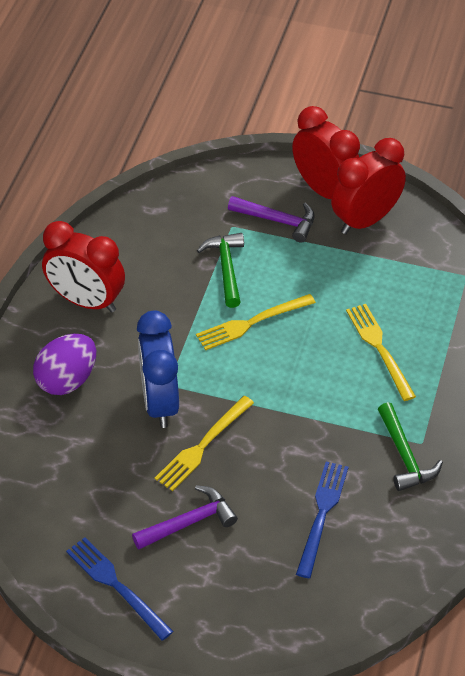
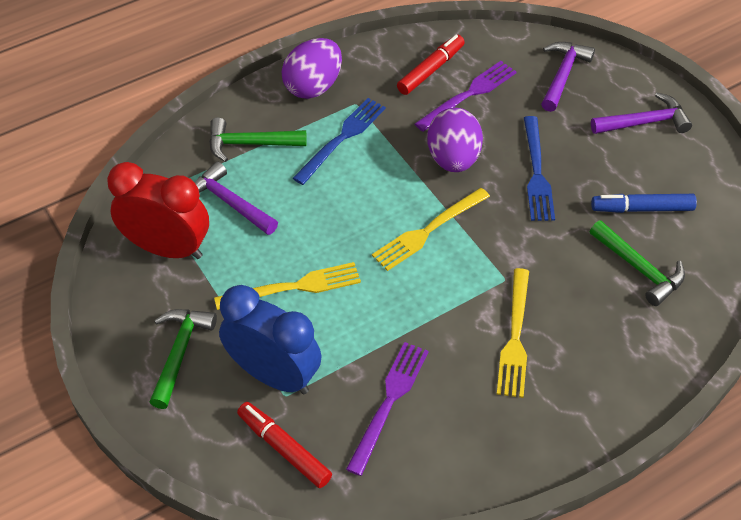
blue marker: 0 -> 1
green hammer: 2 -> 3
purple egg: 1 -> 2
purple fork: 0 -> 2
purple hammer: 2 -> 3
red clock: 3 -> 1
red marker: 0 -> 2

